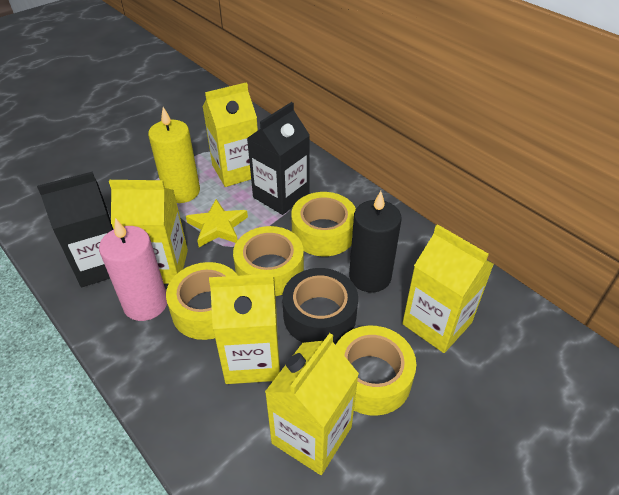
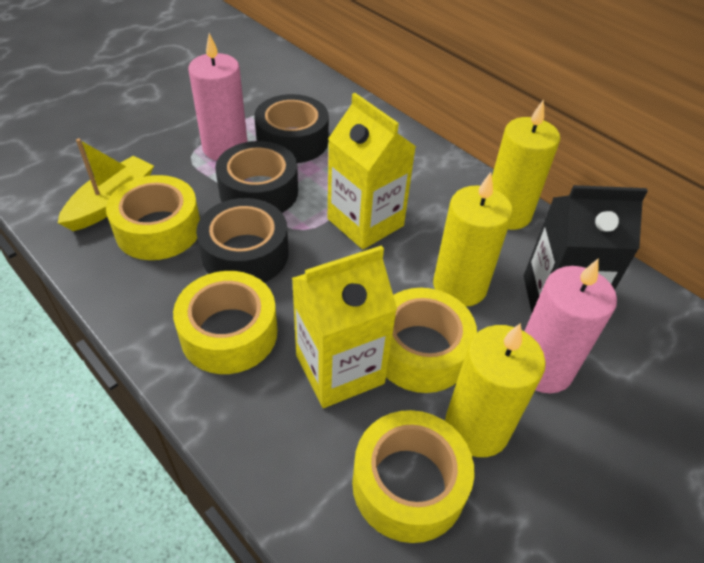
black candle: 1 -> 0
black carton: 2 -> 1
black tape: 1 -> 3
pink candle: 1 -> 2
yellow boat: 0 -> 1
yellow candle: 1 -> 3
yellow carton: 5 -> 2
yellow star: 1 -> 0

